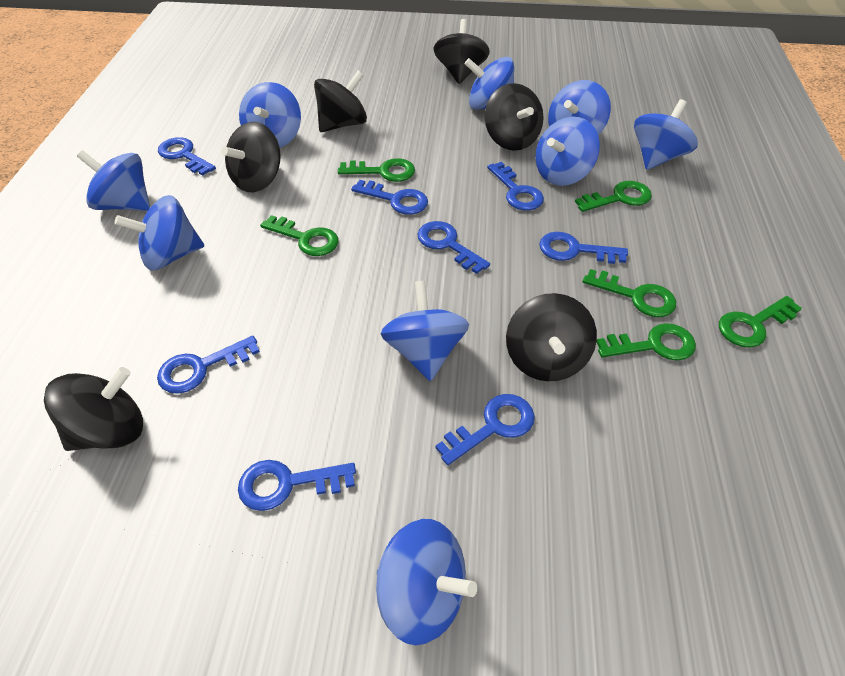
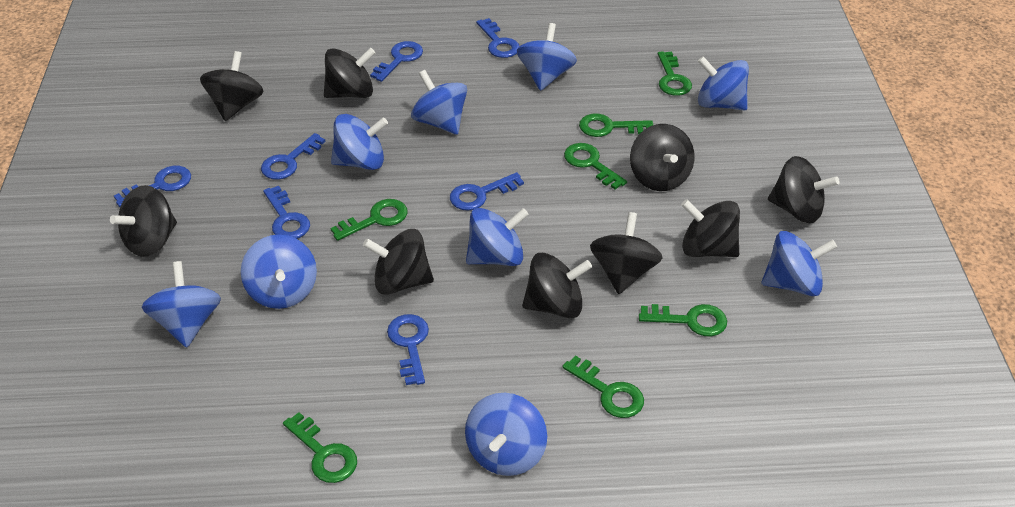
black spinning top: 6 -> 9
blue key: 8 -> 7
green key: 6 -> 7

